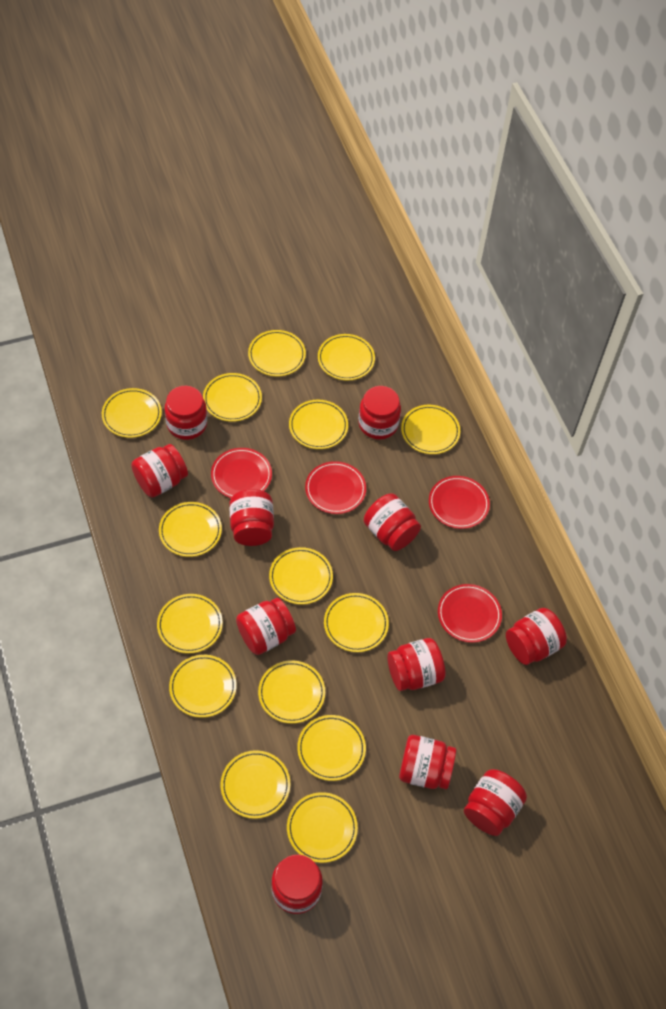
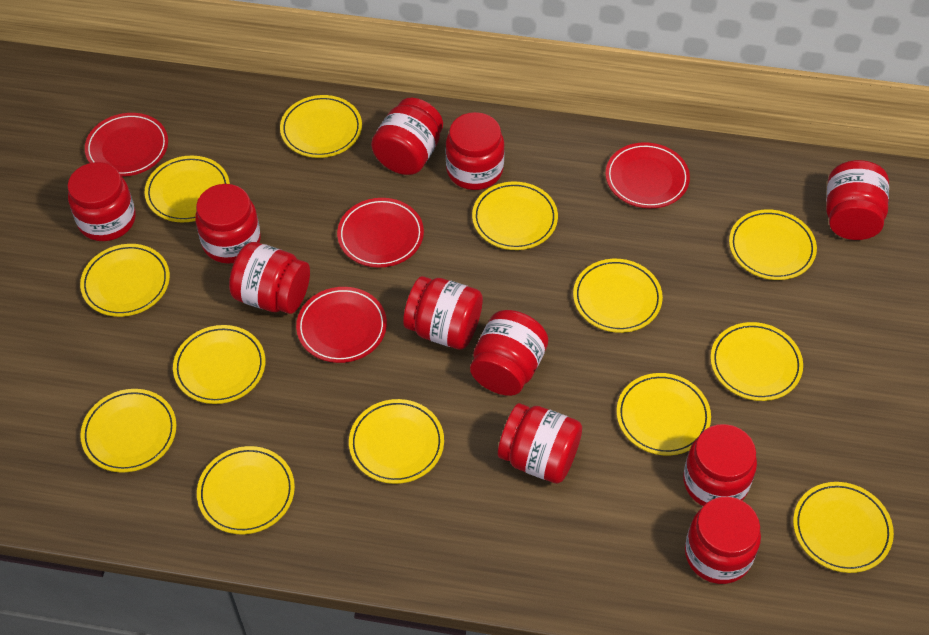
yellow plate: 15 -> 13

